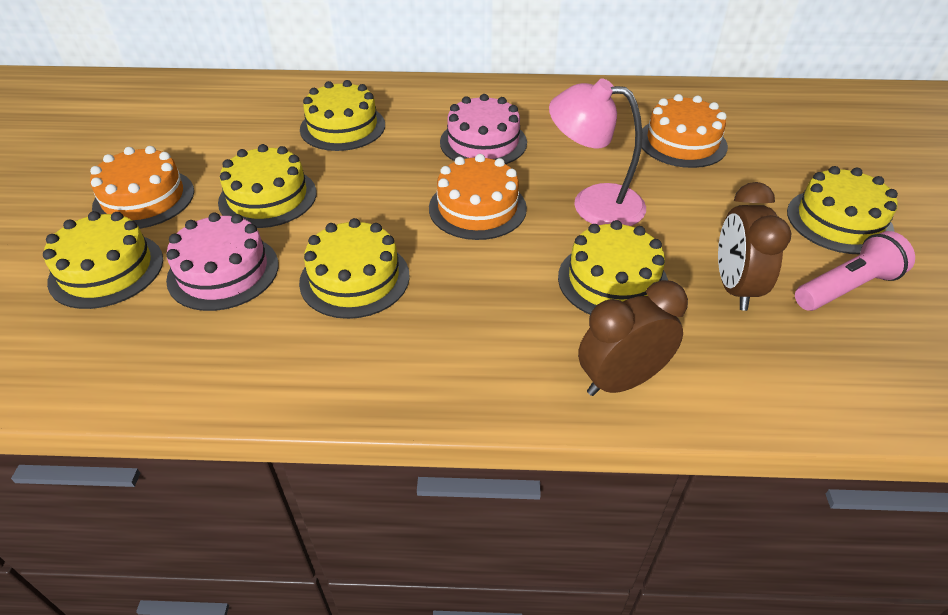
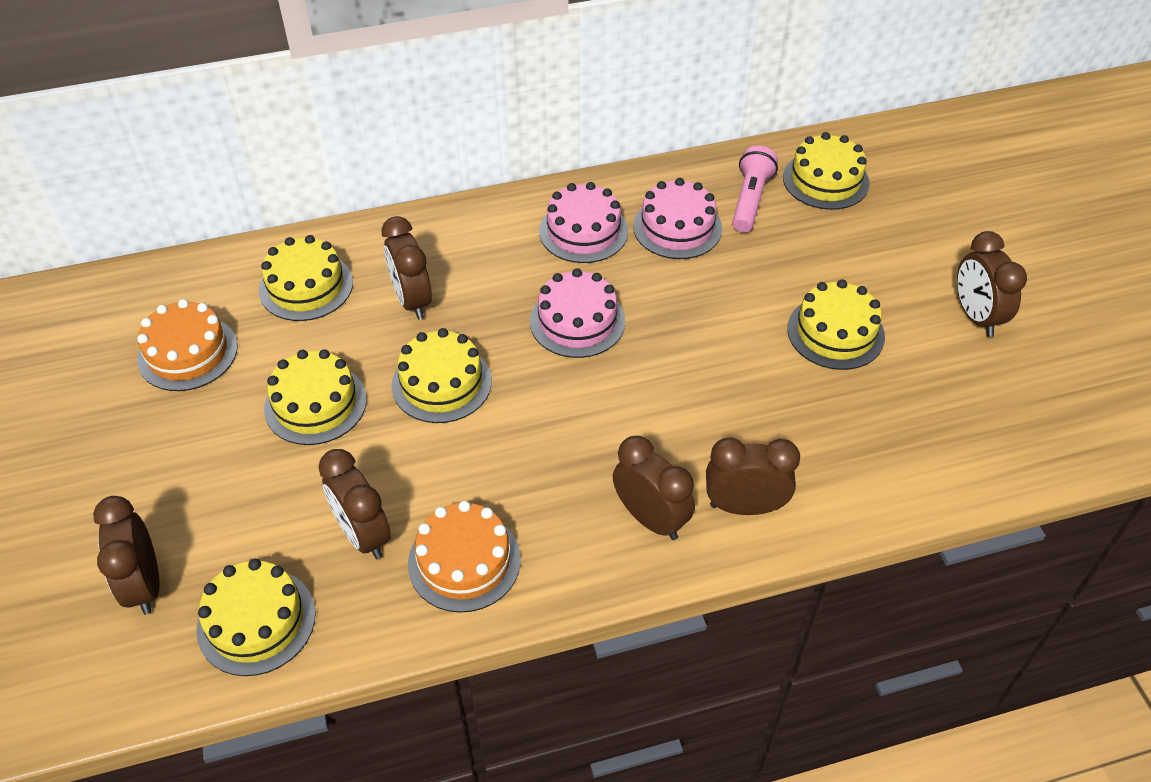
brown clock: 2 -> 6
orange cake: 3 -> 2
pink cake: 2 -> 3
pink lamp: 1 -> 0

